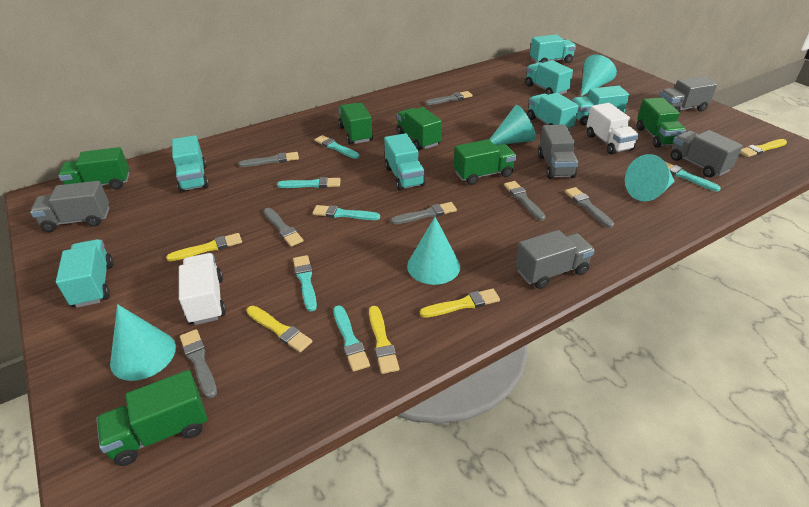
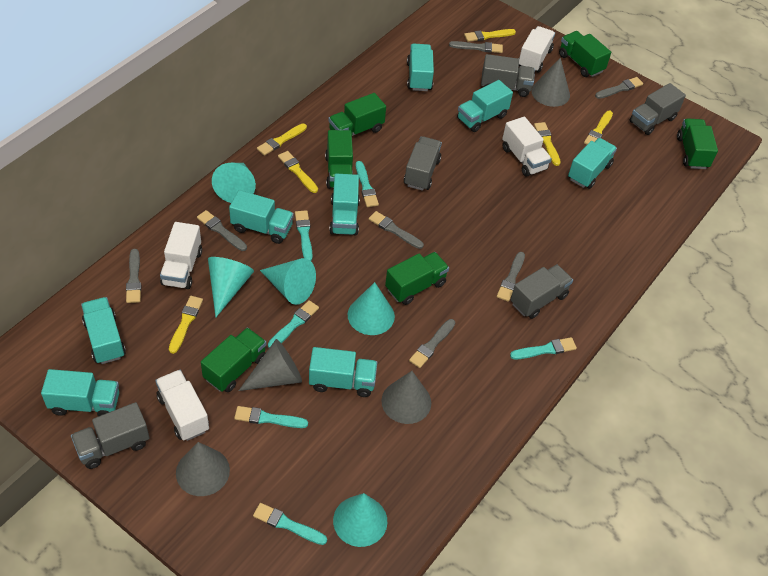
grey cone: 0 -> 4
turquoise truck: 7 -> 8
white truck: 2 -> 4
yellow brush: 5 -> 6

